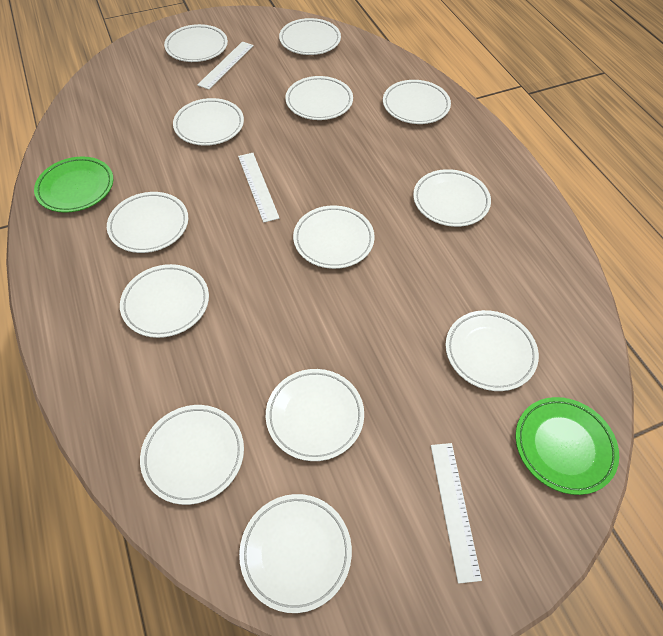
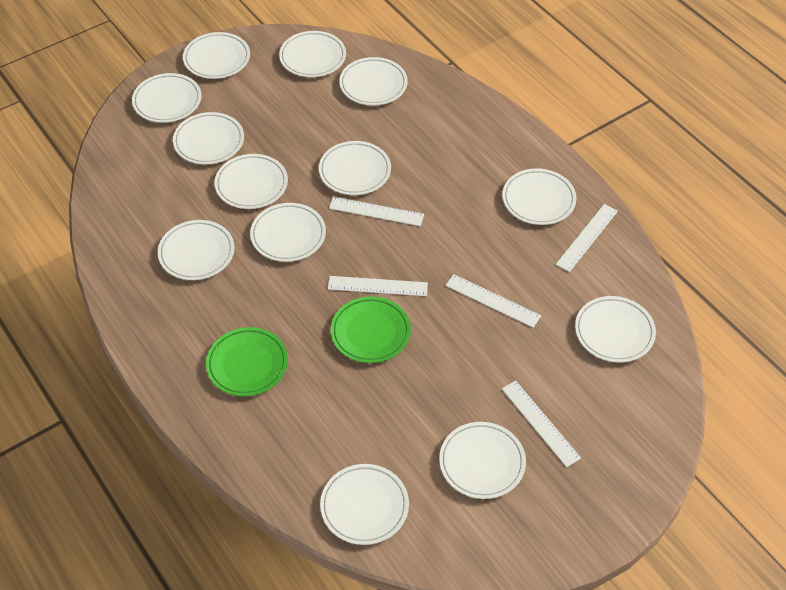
white ruler: 3 -> 5

